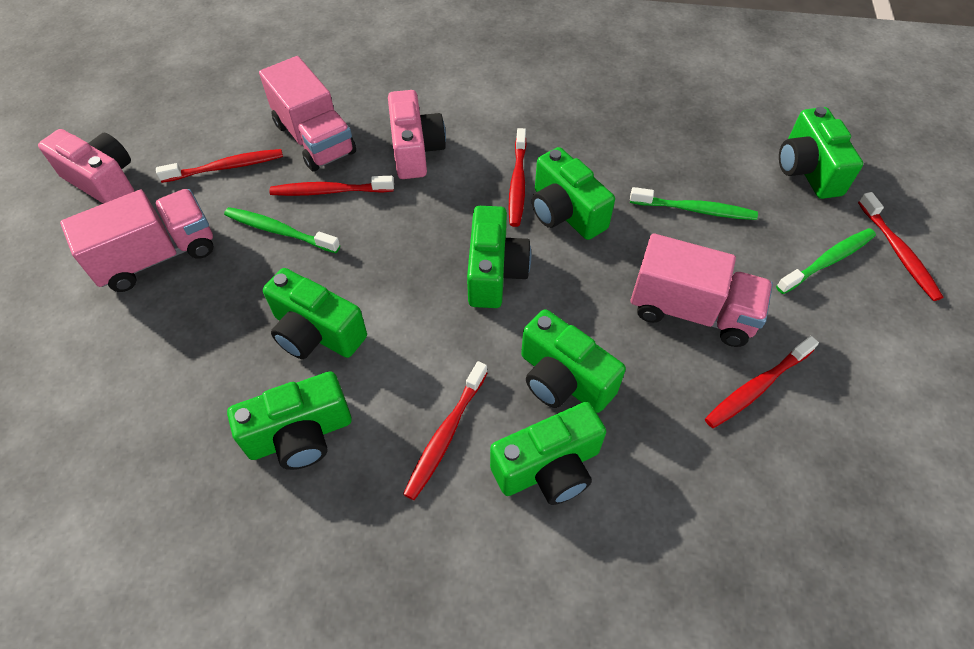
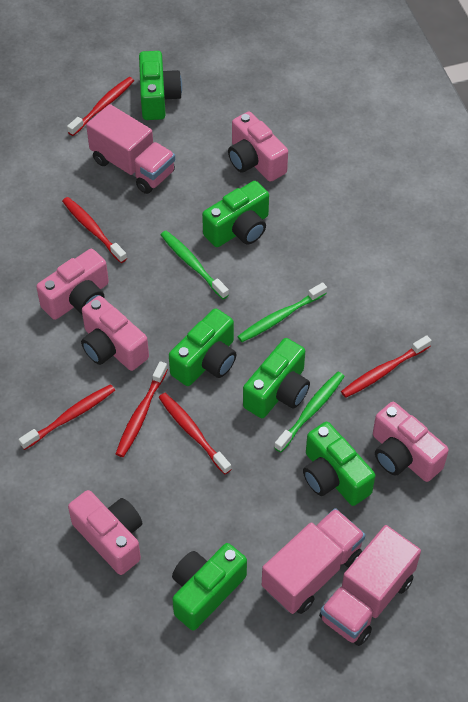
green camera: 7 -> 6
pink camera: 2 -> 5

